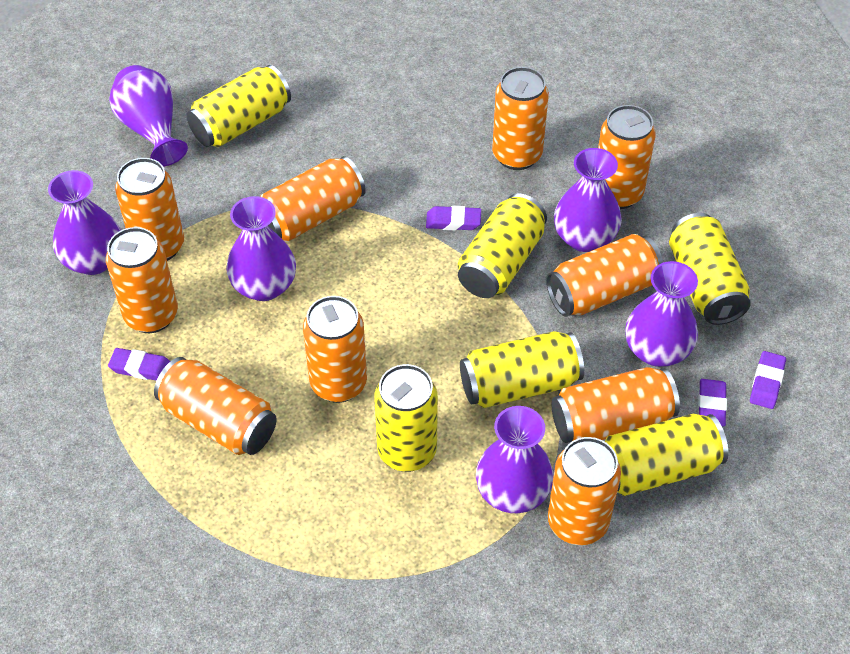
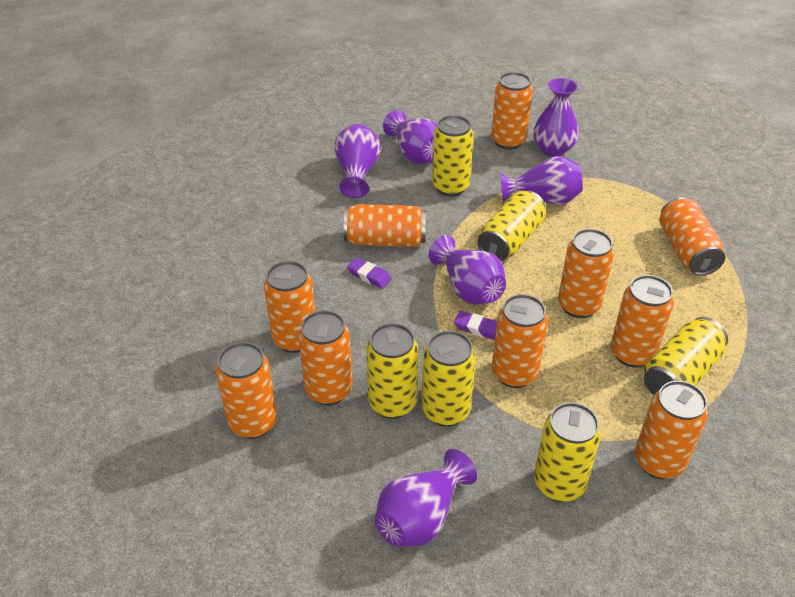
purple eraser: 4 -> 2

